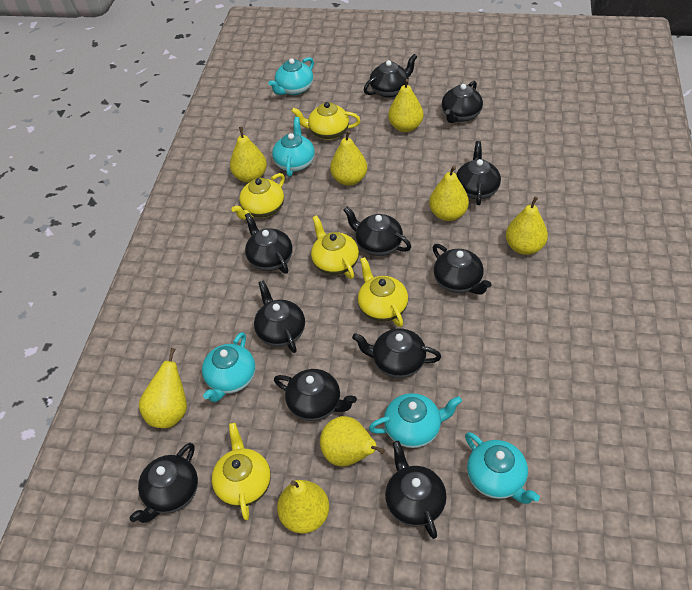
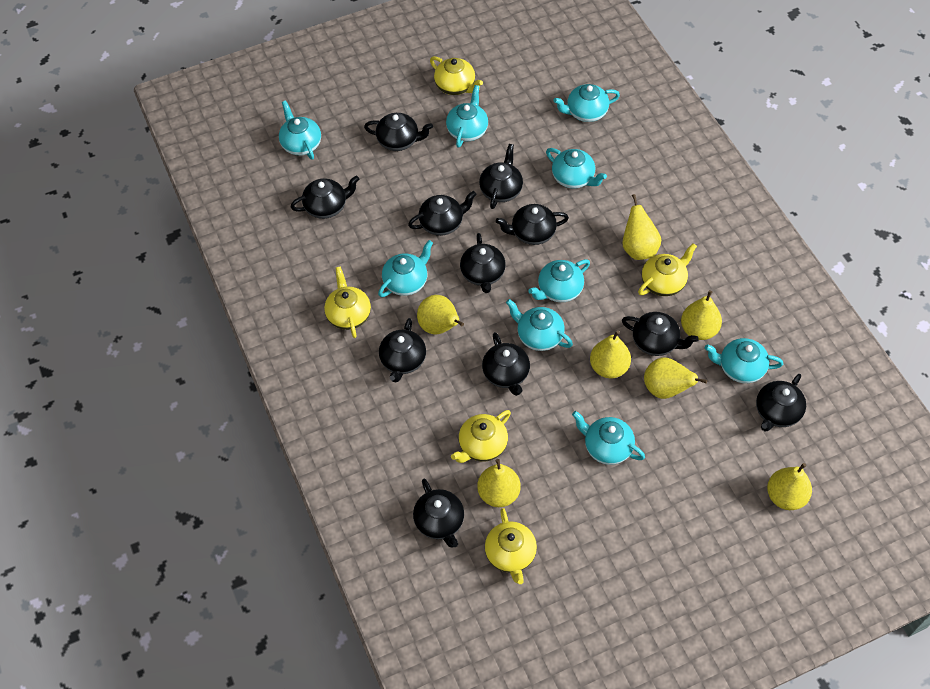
turquoise teapot: 5 -> 9
yellow pear: 8 -> 7

